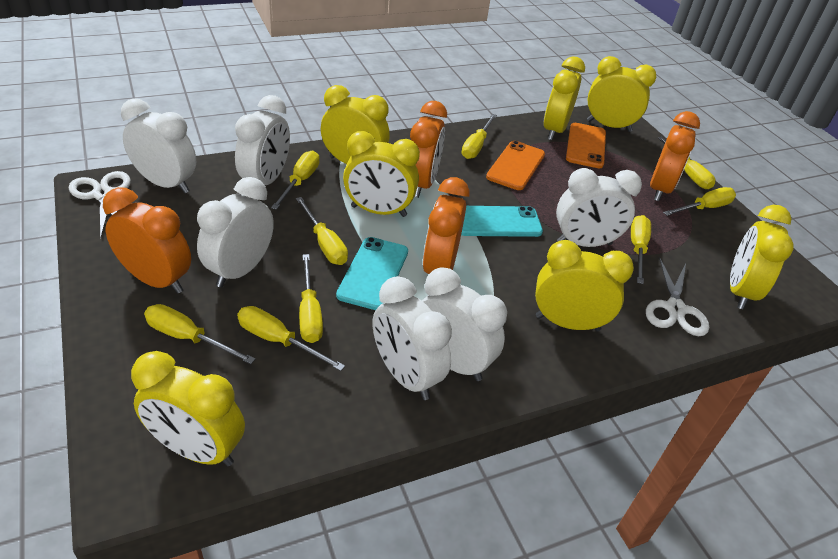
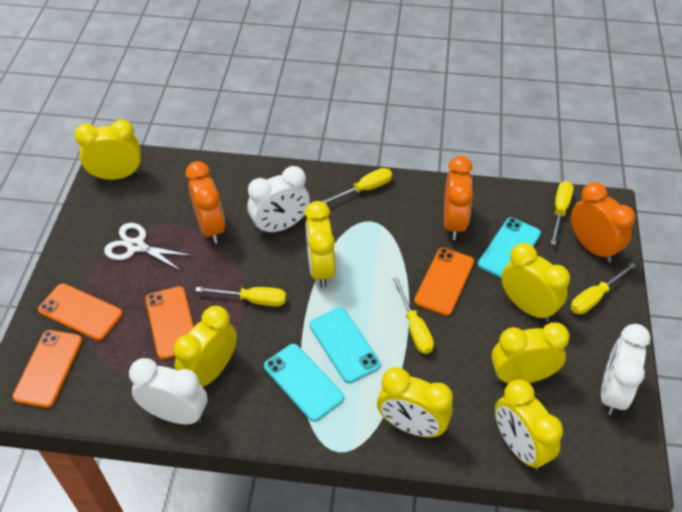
orange clock: 4 -> 3
orange phone: 2 -> 4
turquoise phone: 2 -> 3
white clock: 6 -> 3
white scissors: 2 -> 1
yellow screwdriver: 9 -> 5

